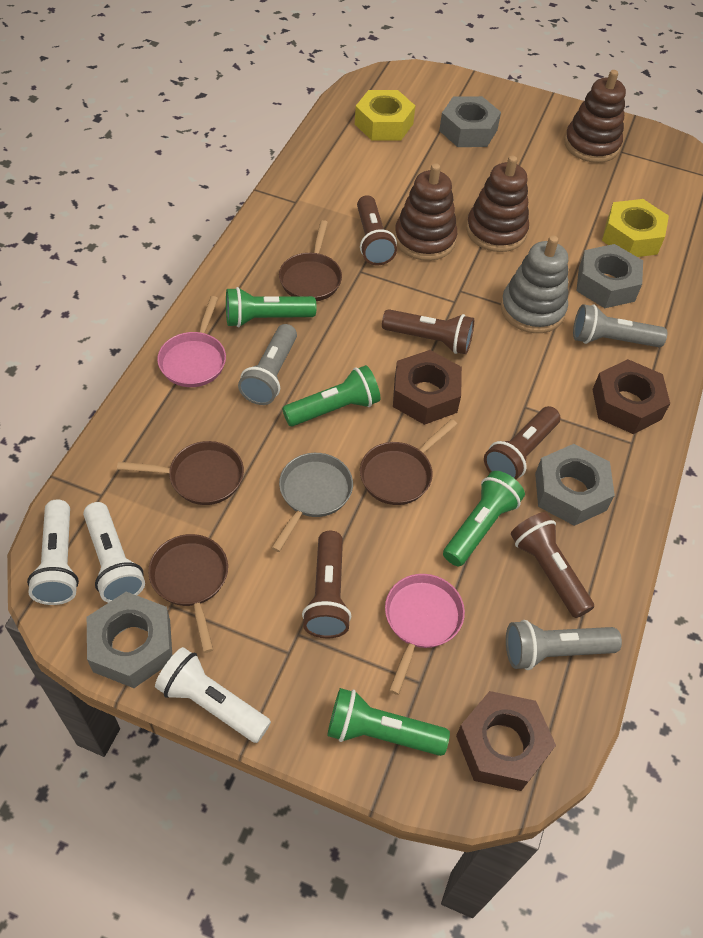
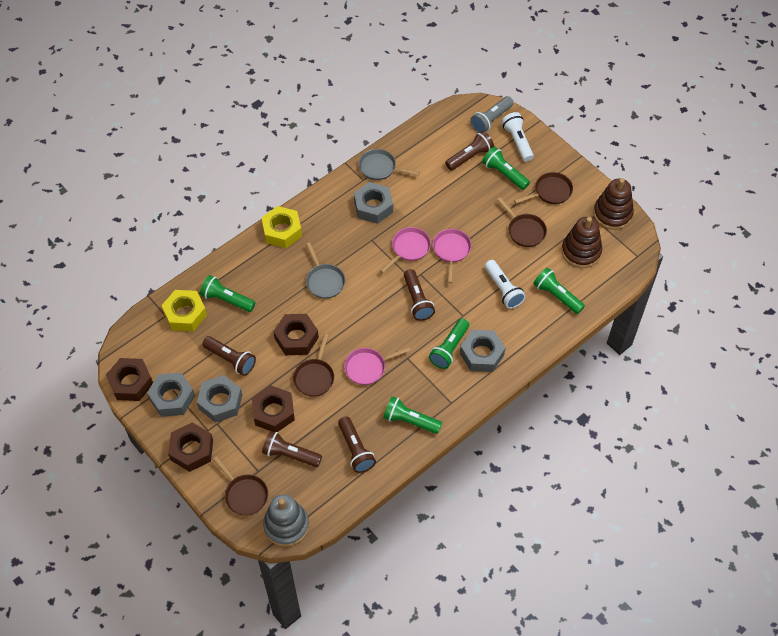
brown nut: 3 -> 4
brown stacking toy: 3 -> 2
green flashlight: 4 -> 5
grey flashlight: 3 -> 1
grey pan: 1 -> 2
pink pan: 2 -> 3
white flashlight: 3 -> 2

